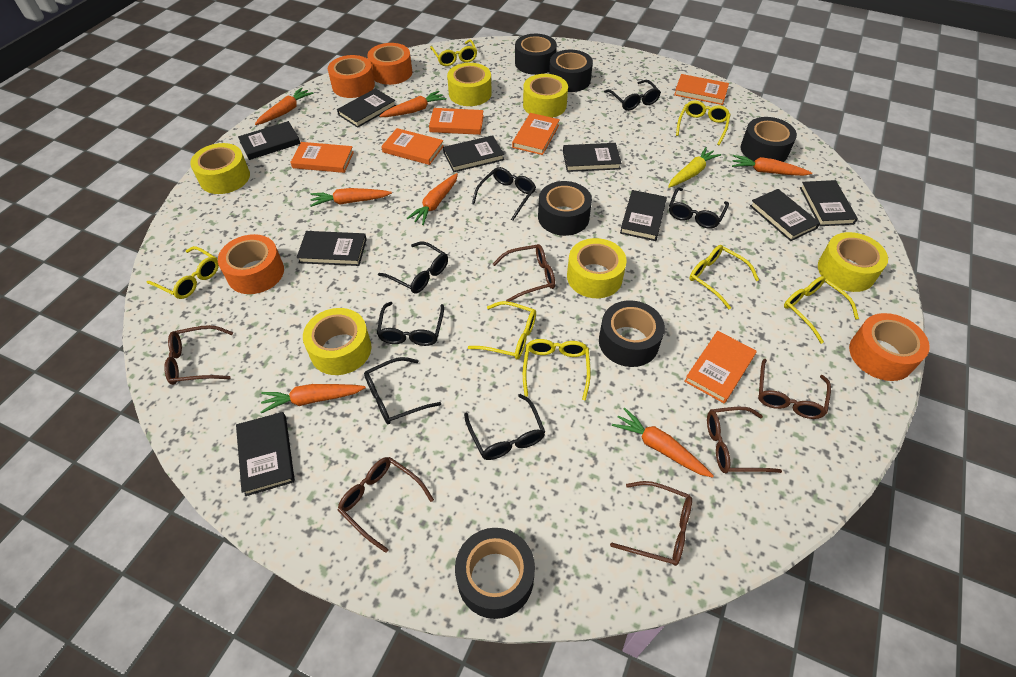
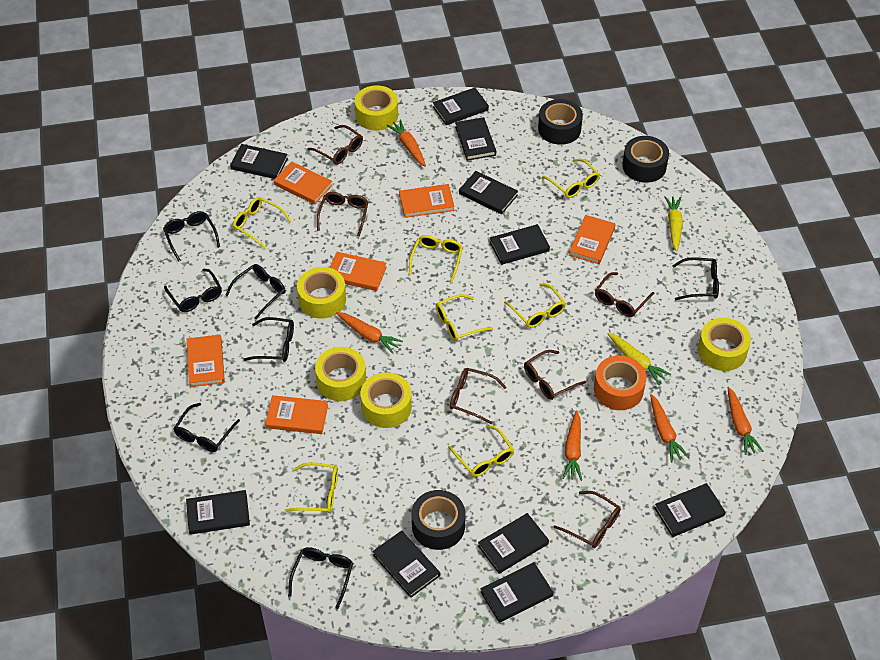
black book: 9 -> 10
black tape: 6 -> 3
orange carrot: 7 -> 5
orange tape: 4 -> 1
yellow carrot: 1 -> 2
yellow tape: 6 -> 5

